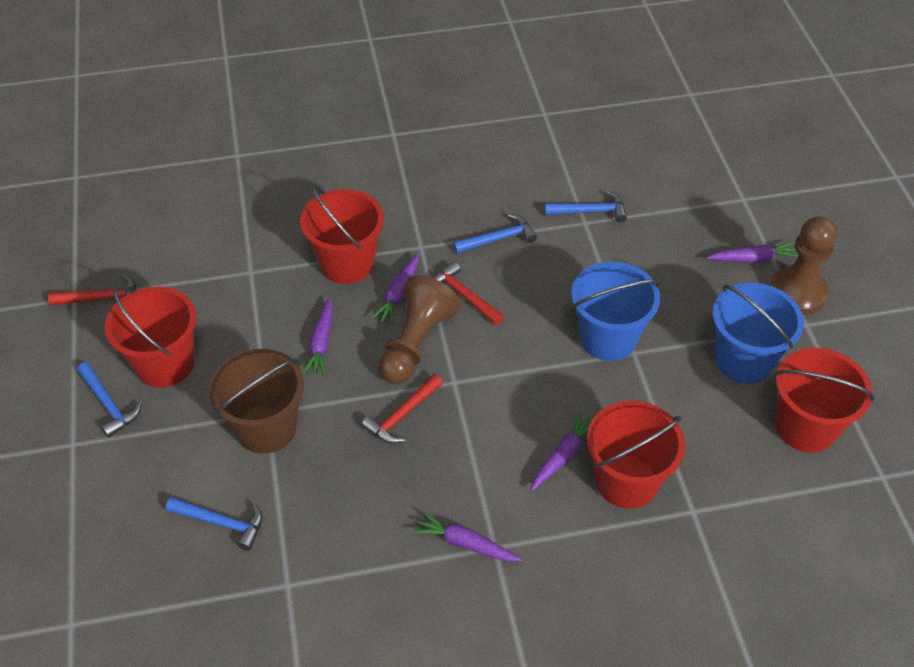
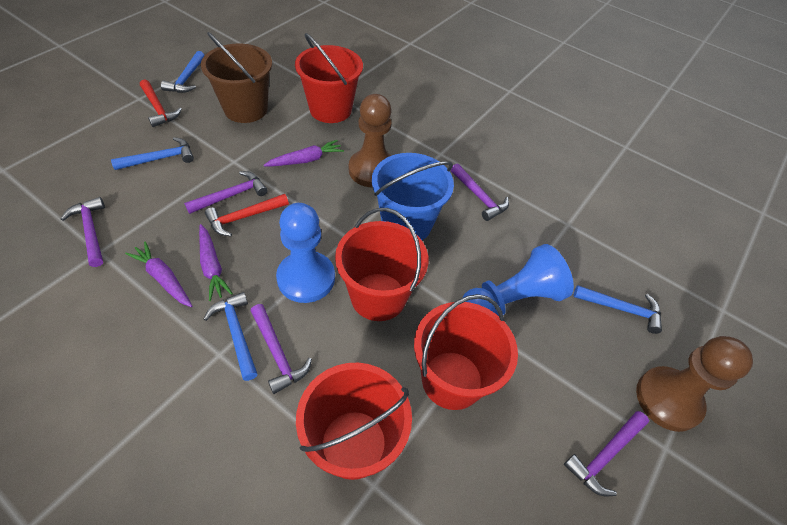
blue bucket: 2 -> 1
blue pawn: 0 -> 2
purple carrot: 5 -> 3
purple hammer: 0 -> 5
red hammer: 3 -> 2

